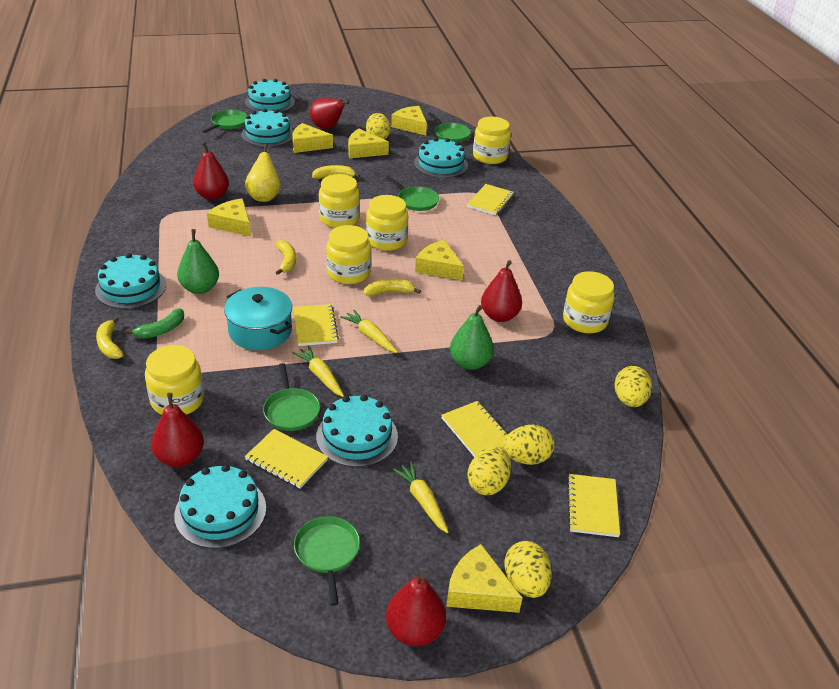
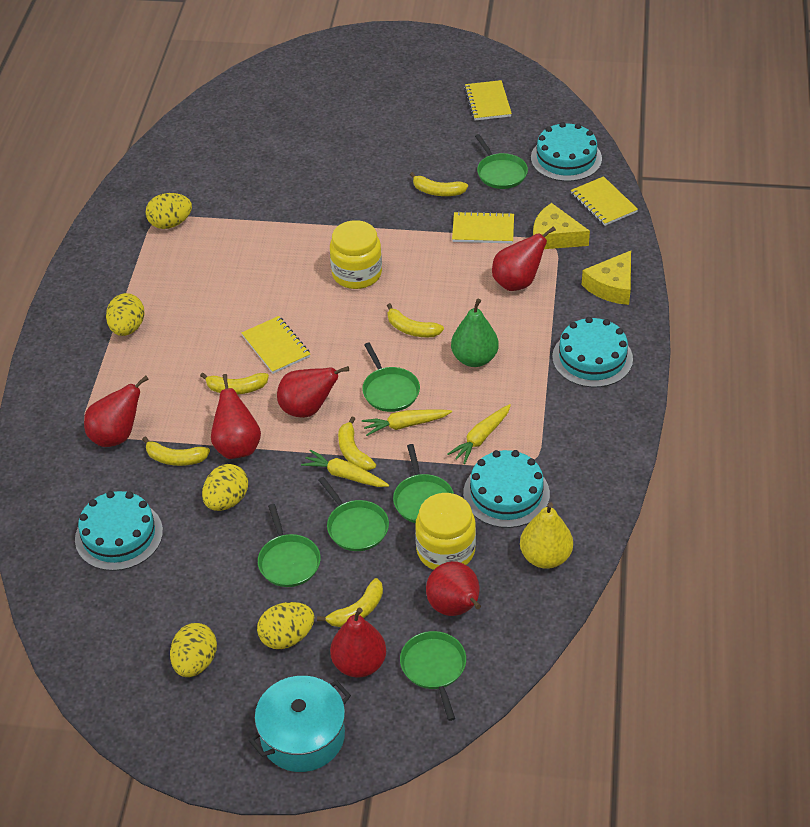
green banana: 1 -> 0
green pan: 5 -> 6
green pear: 2 -> 1
red pear: 5 -> 6
turquoise cake: 6 -> 4
yellow banana: 4 -> 6
yellow cheese: 6 -> 2
yellow jar: 6 -> 2
yellow notebook: 5 -> 4

